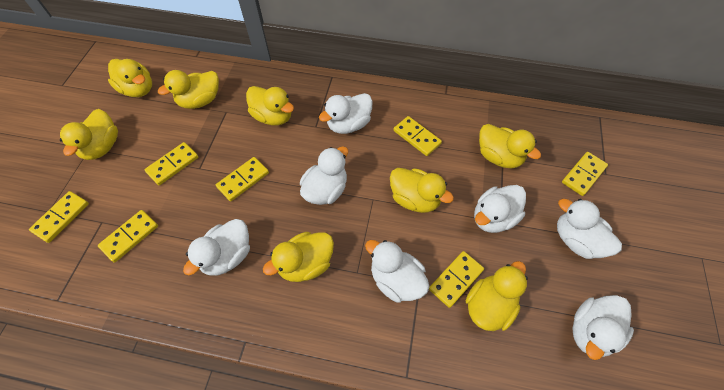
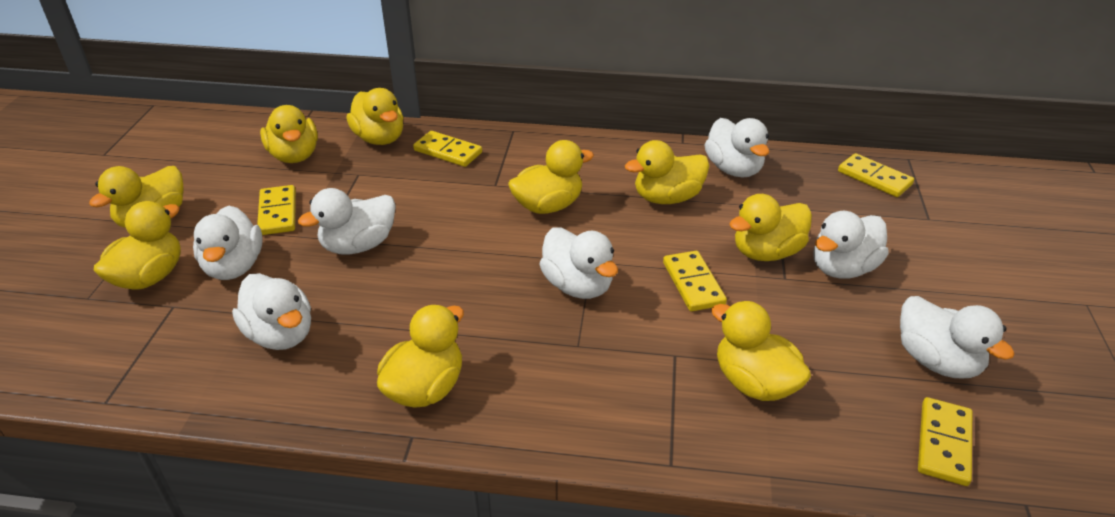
yellow domino: 7 -> 5
yellow duck: 8 -> 9

